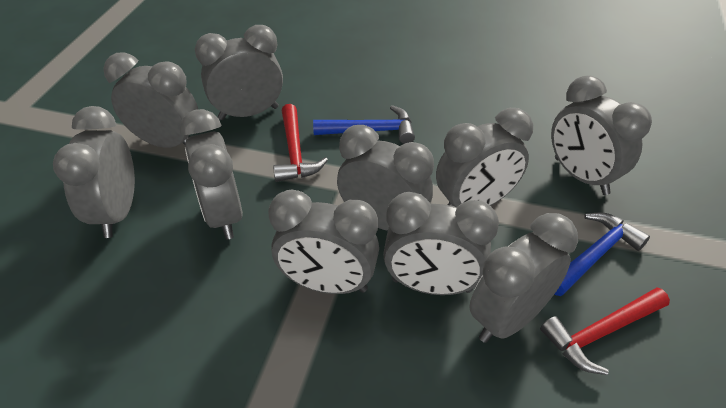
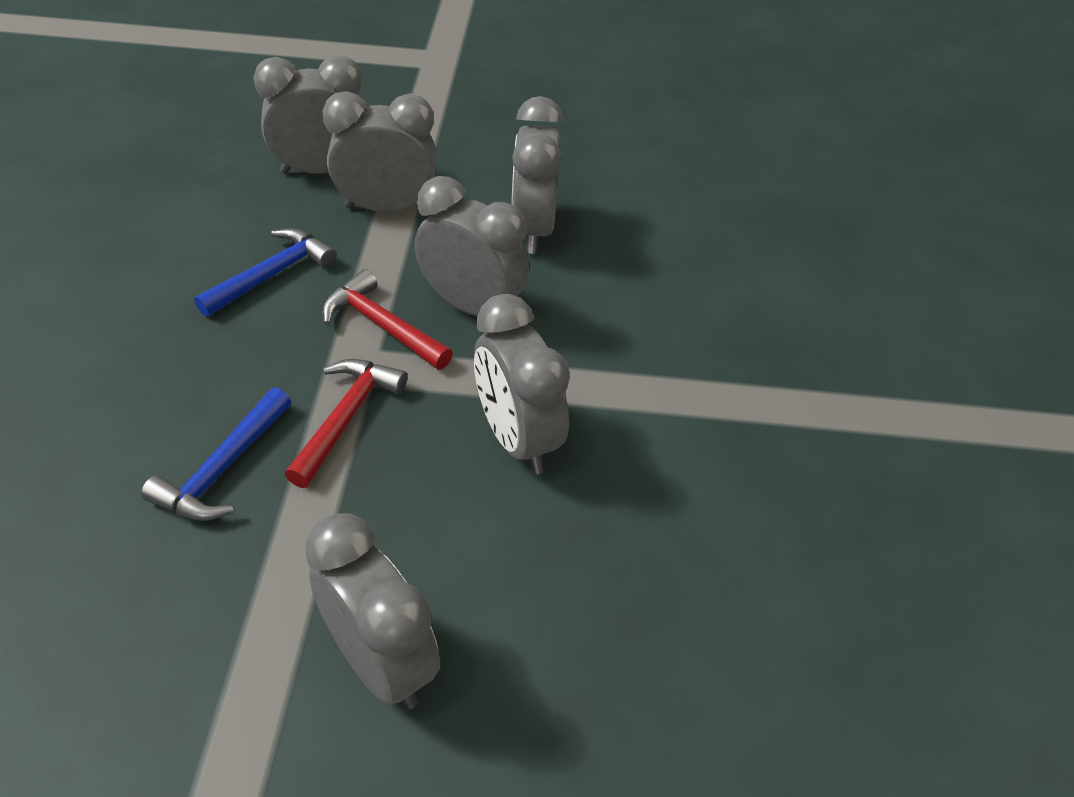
grey clock: 10 -> 6

